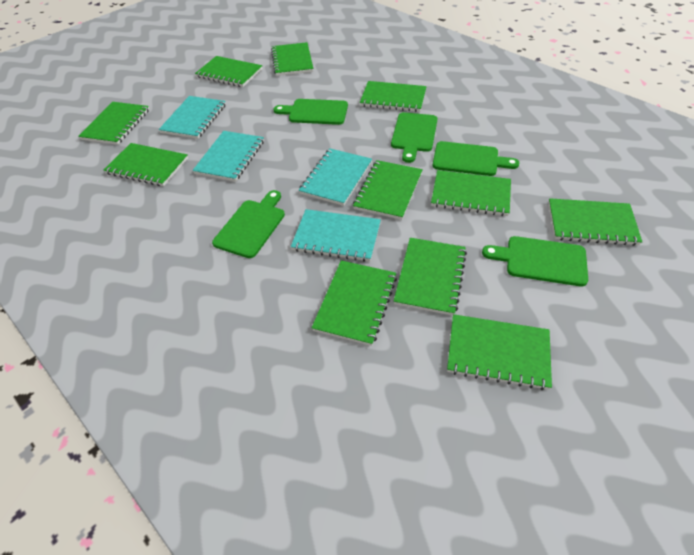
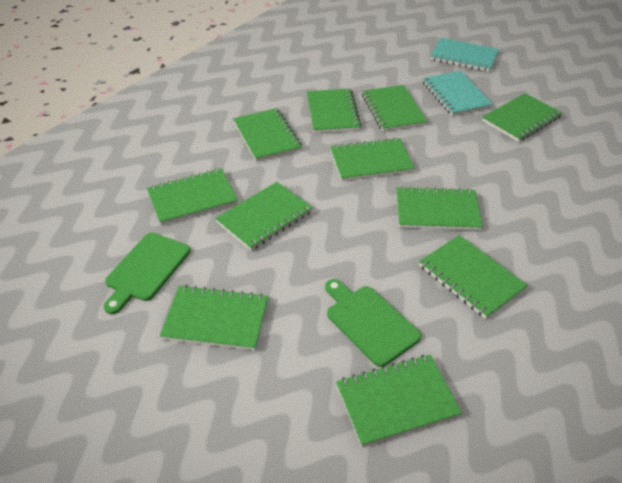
green cutting board: 5 -> 2
turquoise notebook: 4 -> 2

